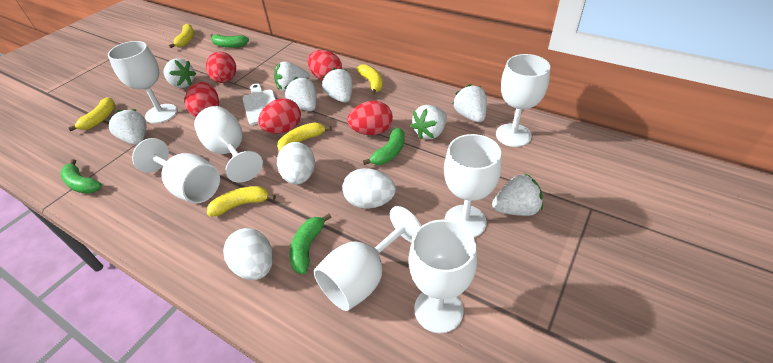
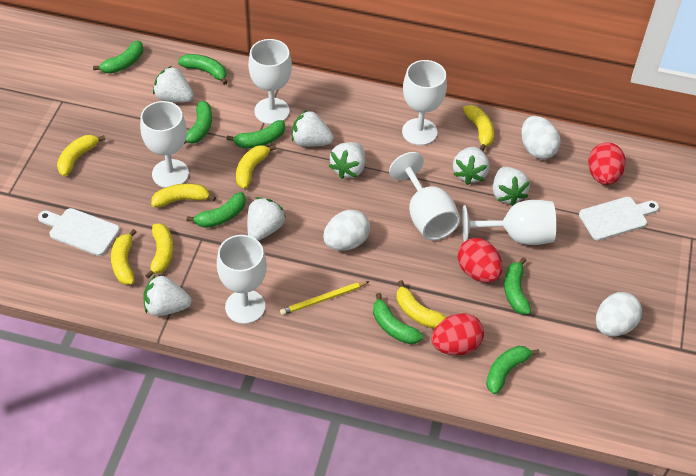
green banana: 4 -> 8
red egg: 5 -> 3
white cutting board: 1 -> 2
white goblet: 7 -> 6
white strawberry: 8 -> 7
yellow banana: 5 -> 7
yellow pencil: 0 -> 1

